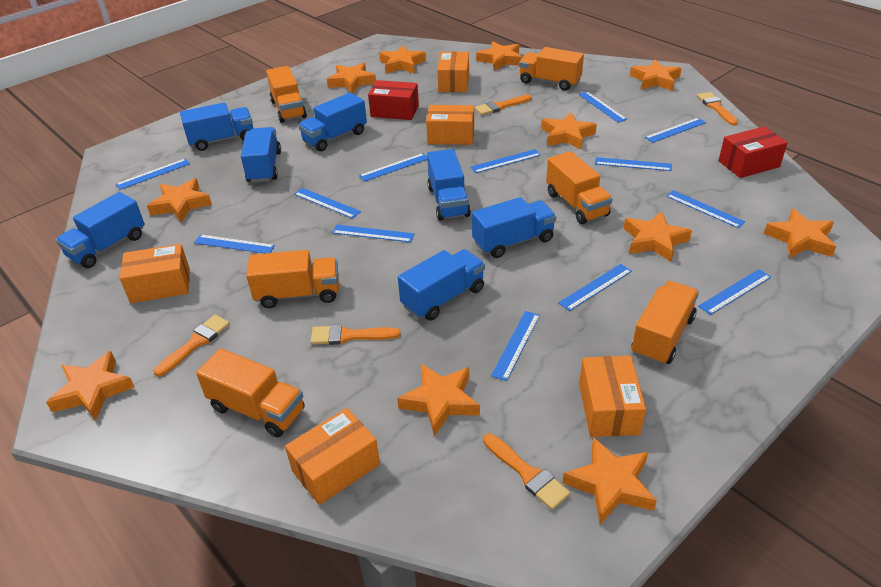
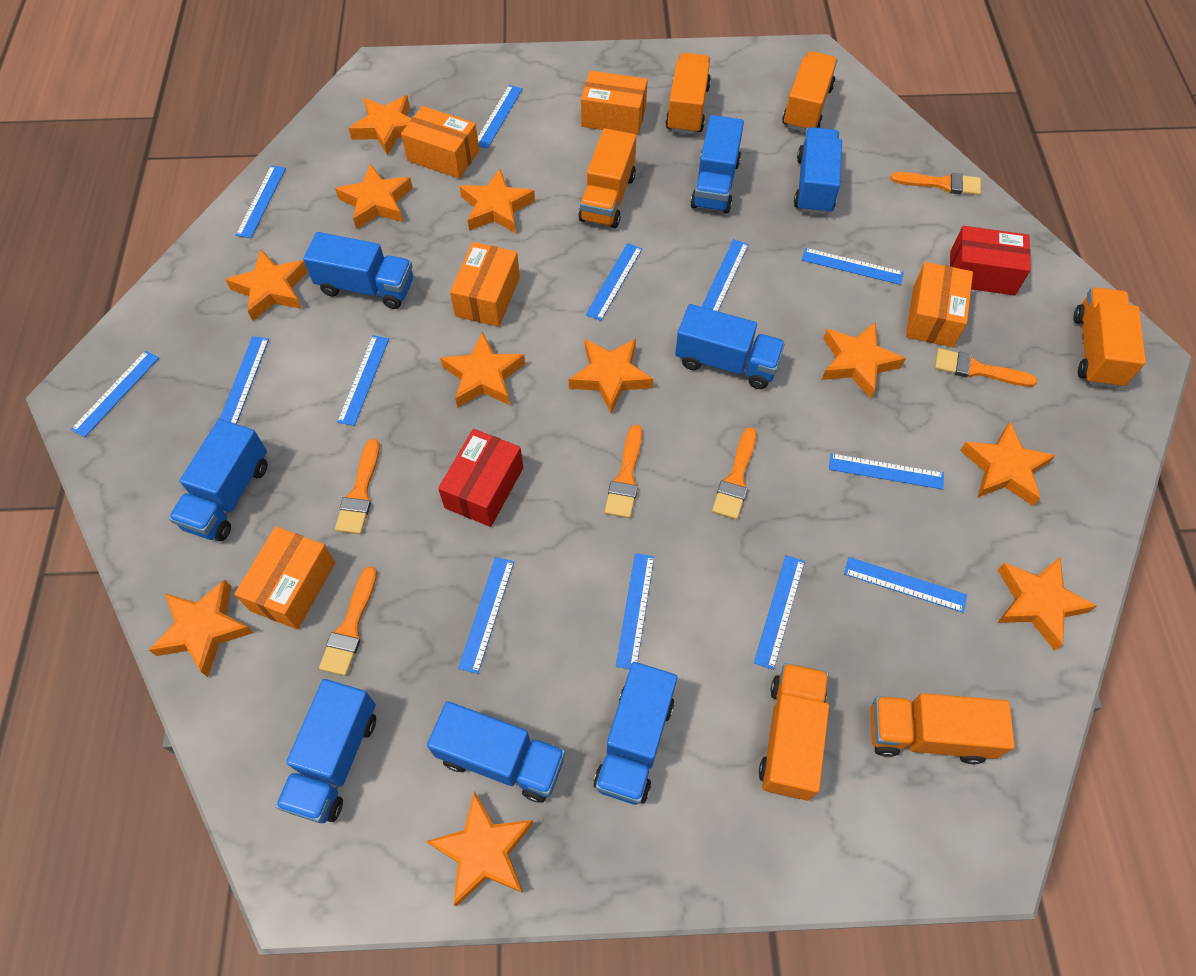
blue truck: 7 -> 8
orange brush: 5 -> 6

